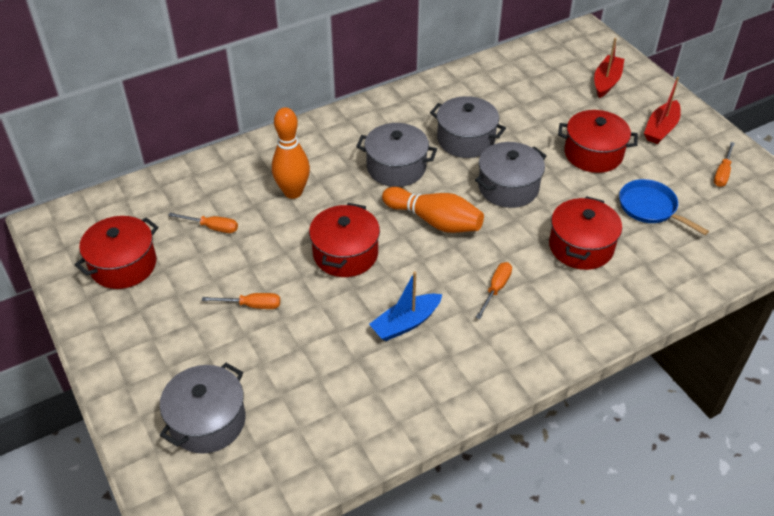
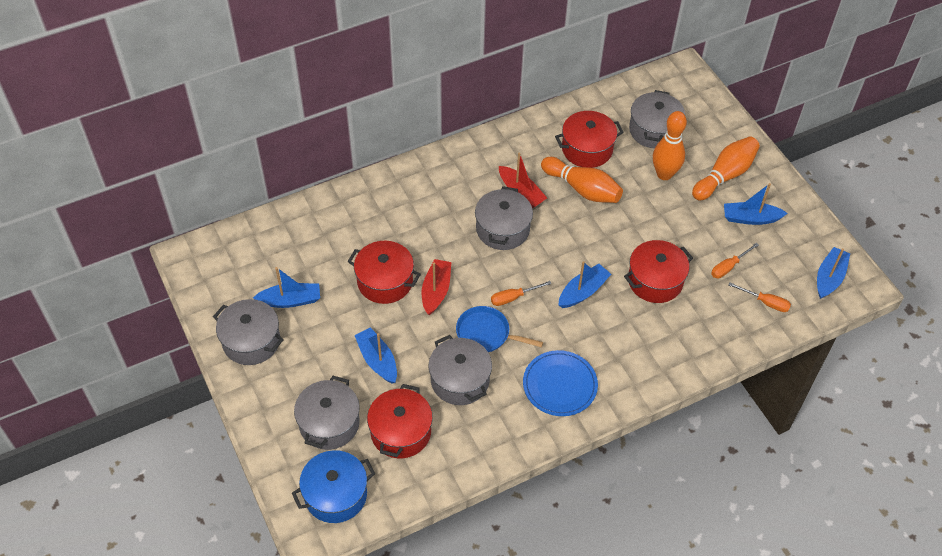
blue boat: 1 -> 5
blue plate: 0 -> 1
blue pot: 0 -> 1
grey pot: 4 -> 5
orange bowling pin: 2 -> 3
orange screwdriver: 4 -> 3

